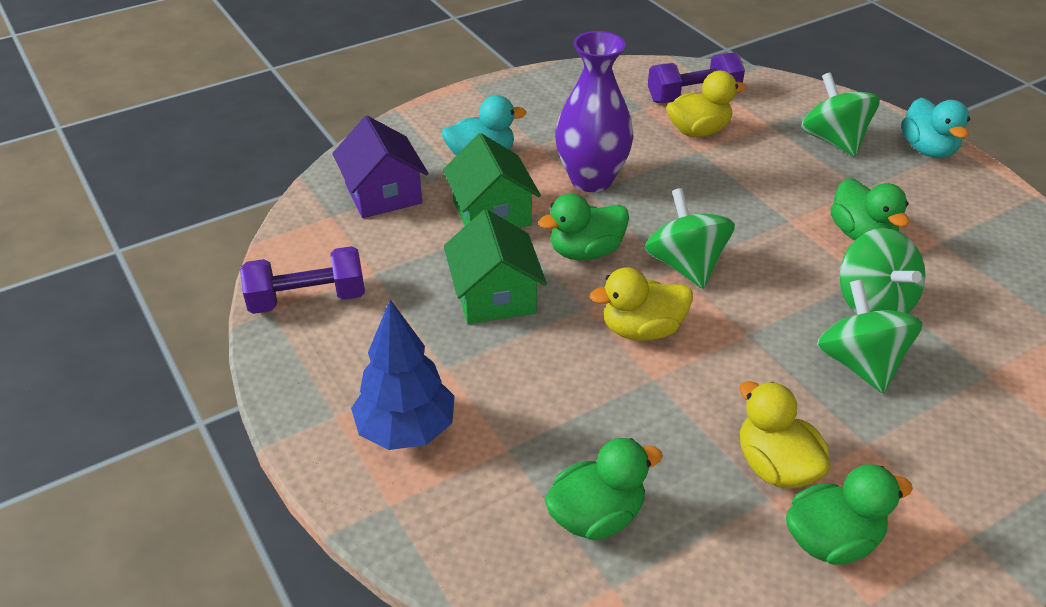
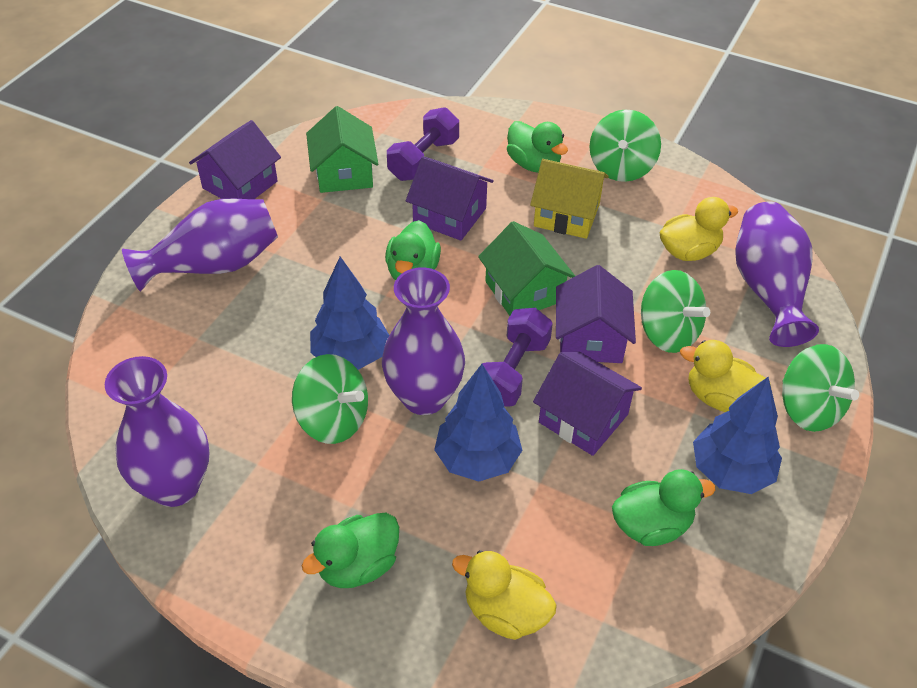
blue tree: 1 -> 3
purple house: 1 -> 4
purple vase: 1 -> 4
turquoise duck: 2 -> 0
yellow house: 0 -> 1

